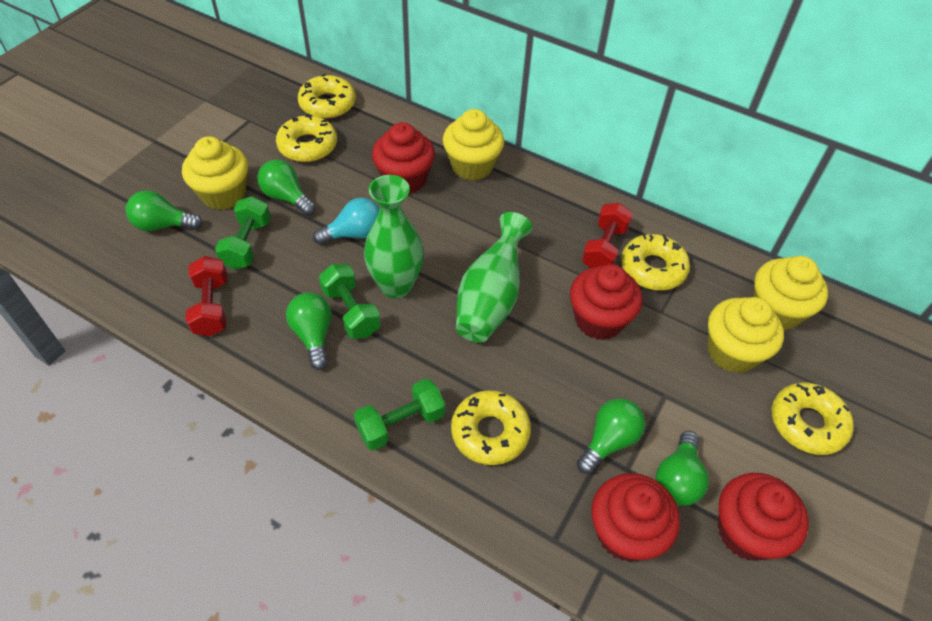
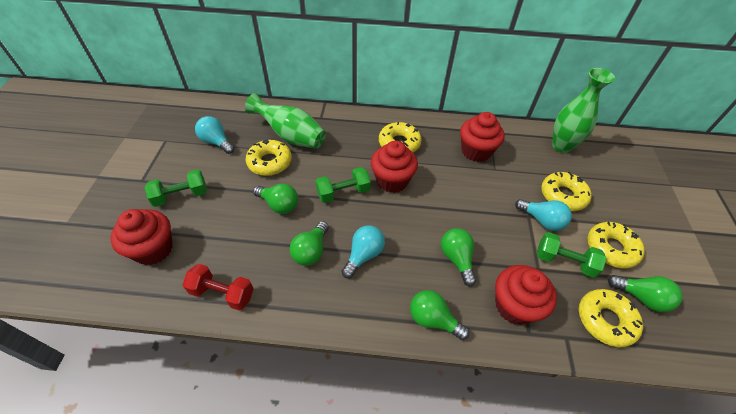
red dumbbell: 2 -> 1
turquoise light bulb: 1 -> 3
yellow cupcake: 4 -> 0

